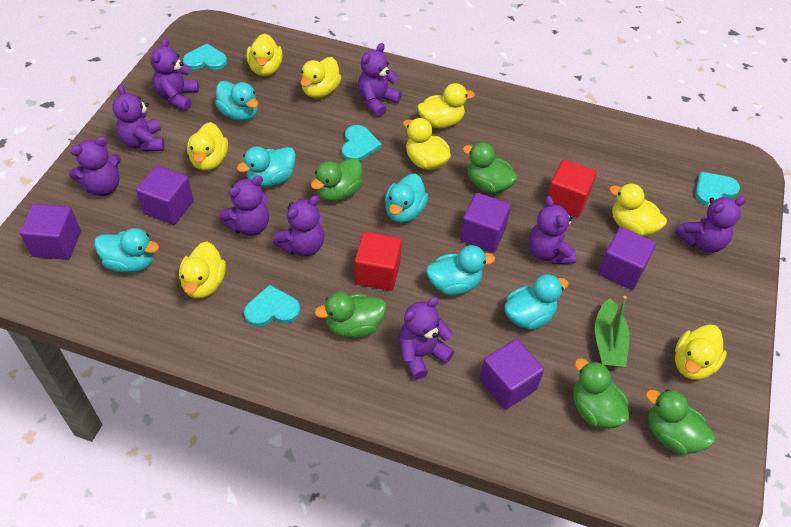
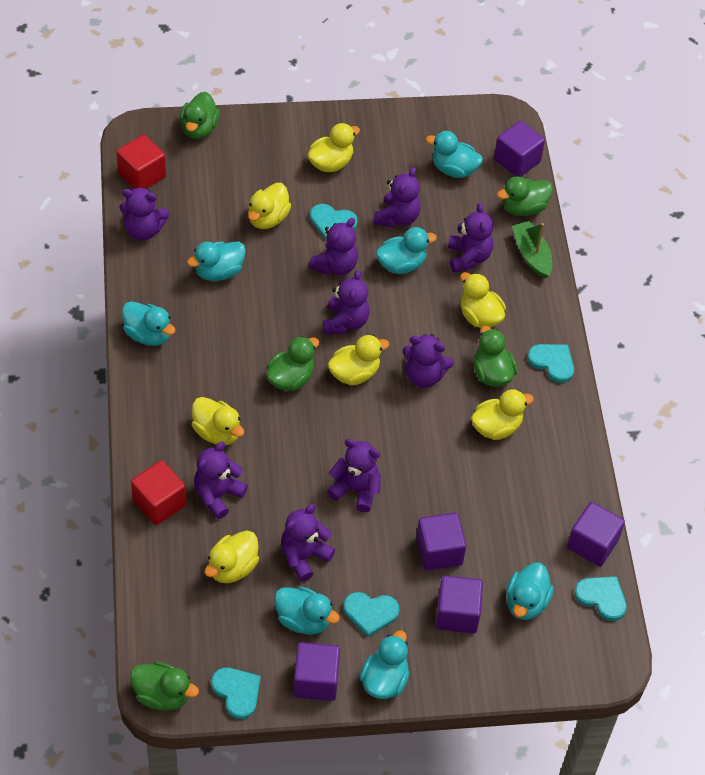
turquoise duck: 6 -> 7
turquoise heart: 4 -> 5
yellow duck: 8 -> 7

